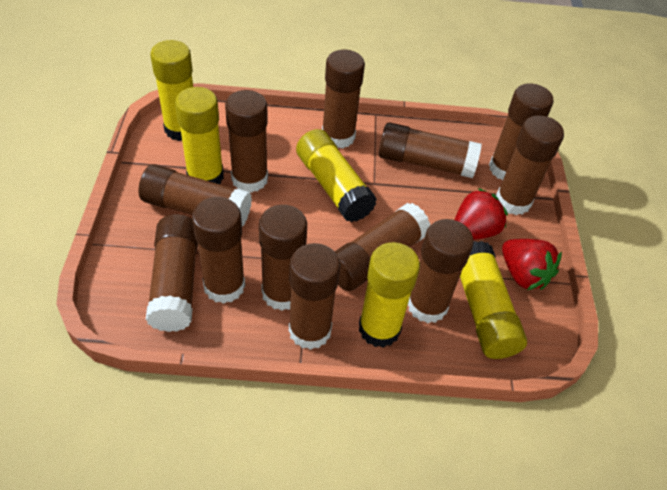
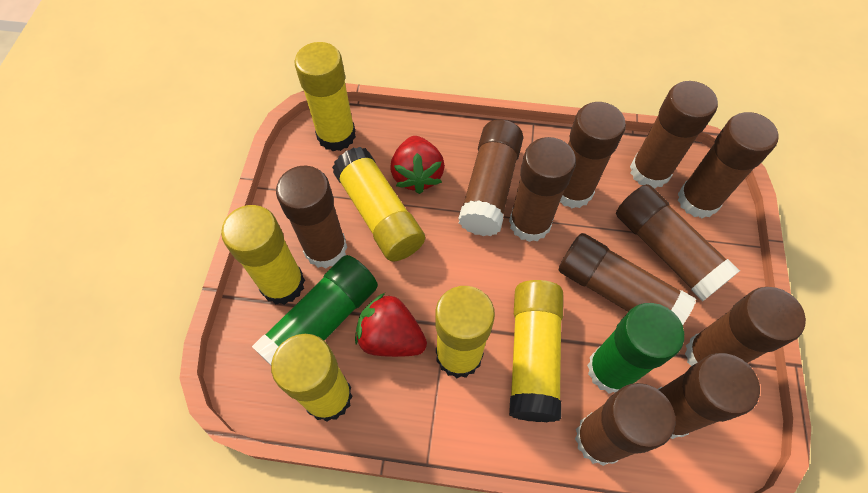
brown glue stick: 12 -> 11
green glue stick: 0 -> 2
yellow glue stick: 5 -> 6

